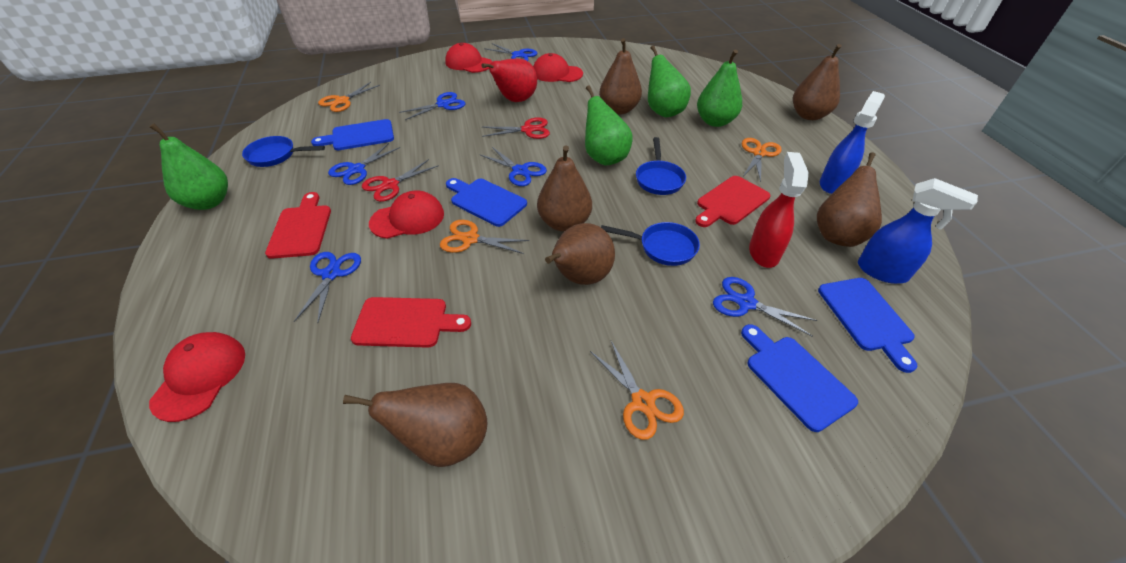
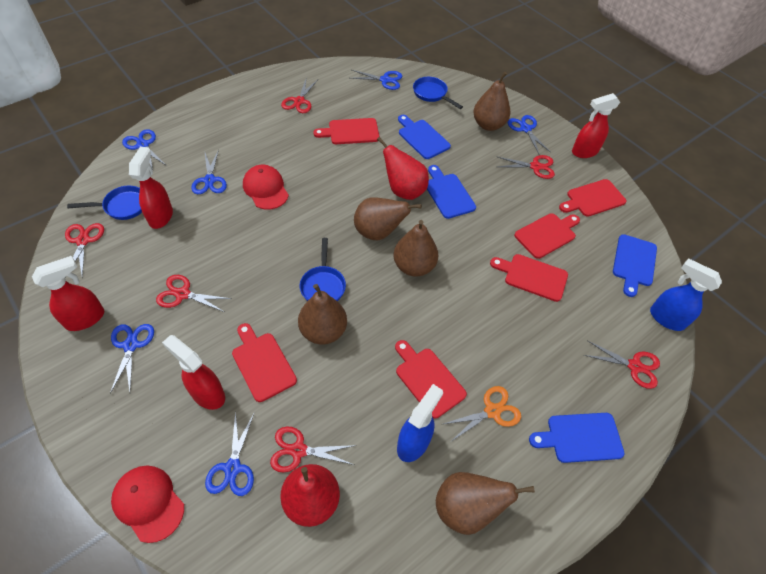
brown pear: 6 -> 5
green pear: 4 -> 0
orange scissors: 4 -> 1
red cap: 4 -> 2
red cutting board: 3 -> 6
red pear: 1 -> 2
red scissors: 2 -> 6
red spray bottle: 1 -> 4

